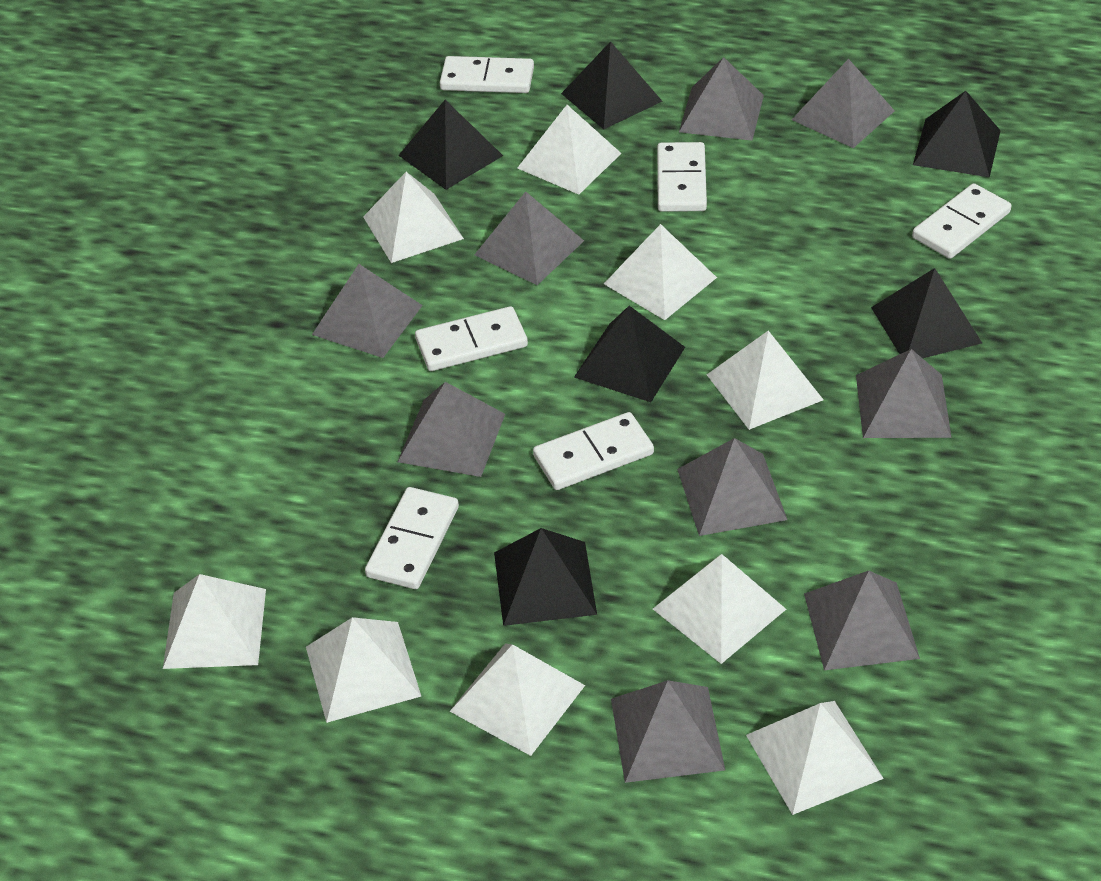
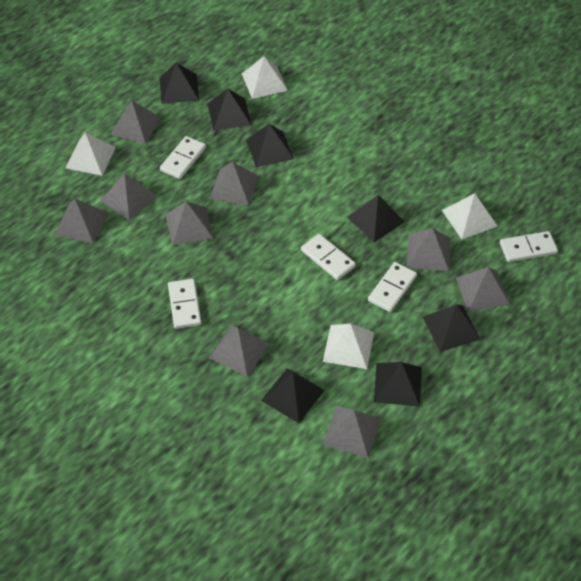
black pyramid: 6 -> 7
white domino: 6 -> 5
white pyramid: 9 -> 4

